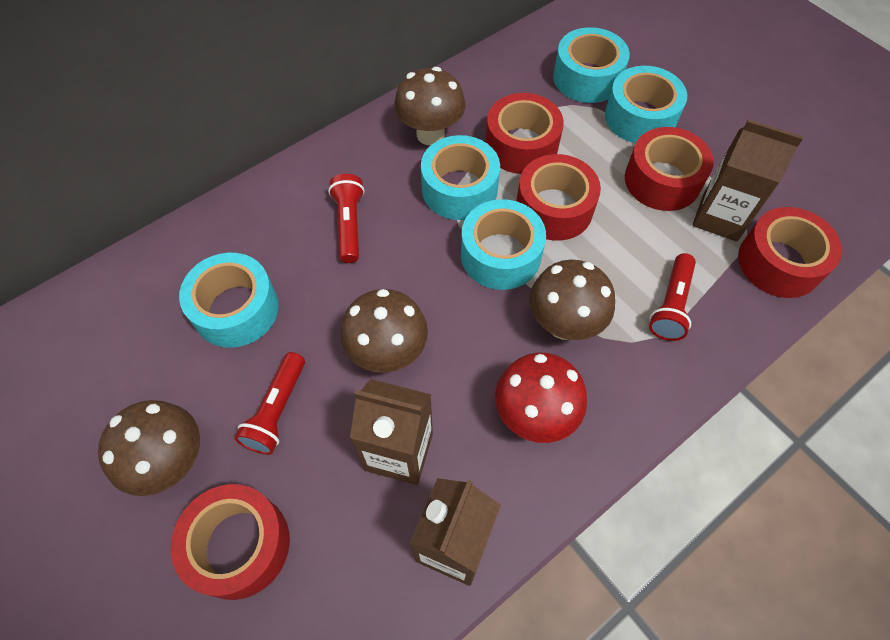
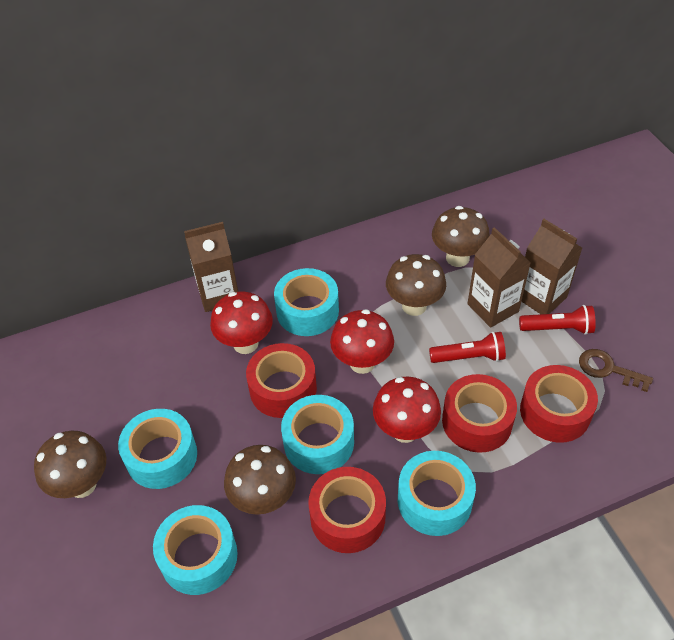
brown key: 0 -> 1
red flashlight: 3 -> 2
red mushroom: 1 -> 3
red tape: 5 -> 4

